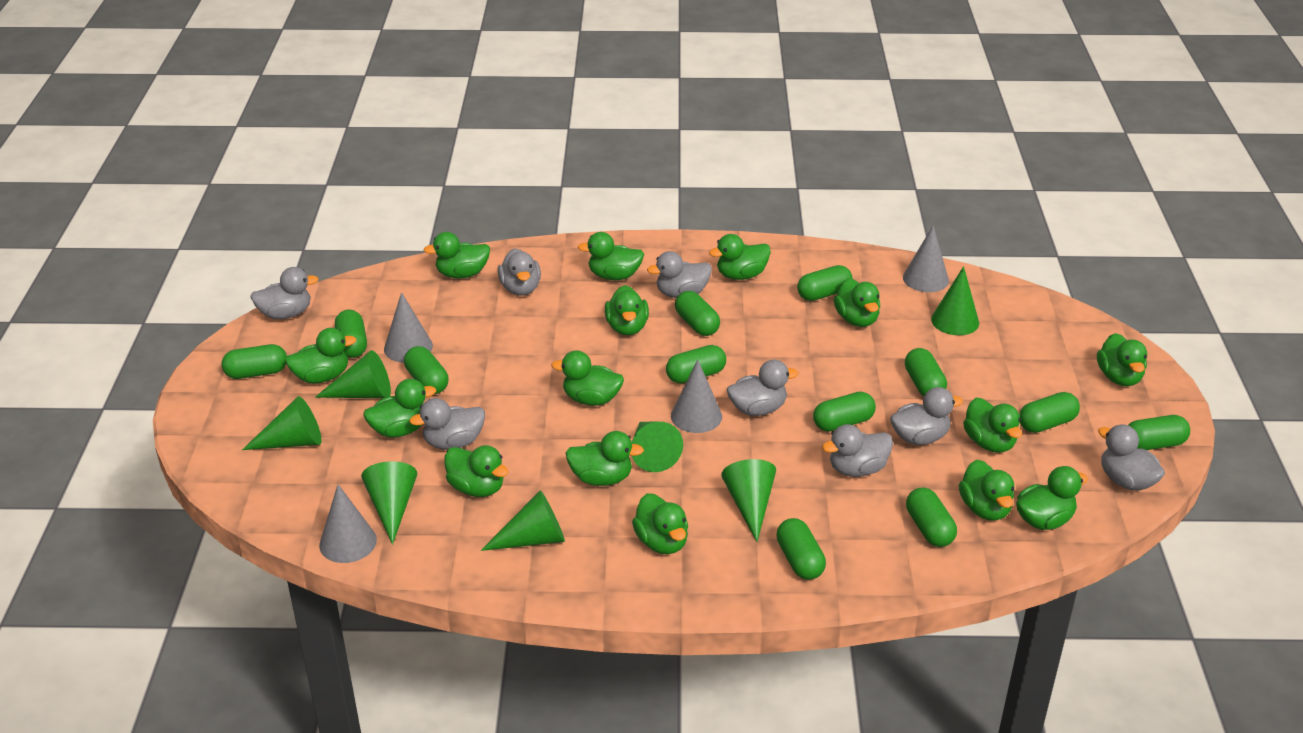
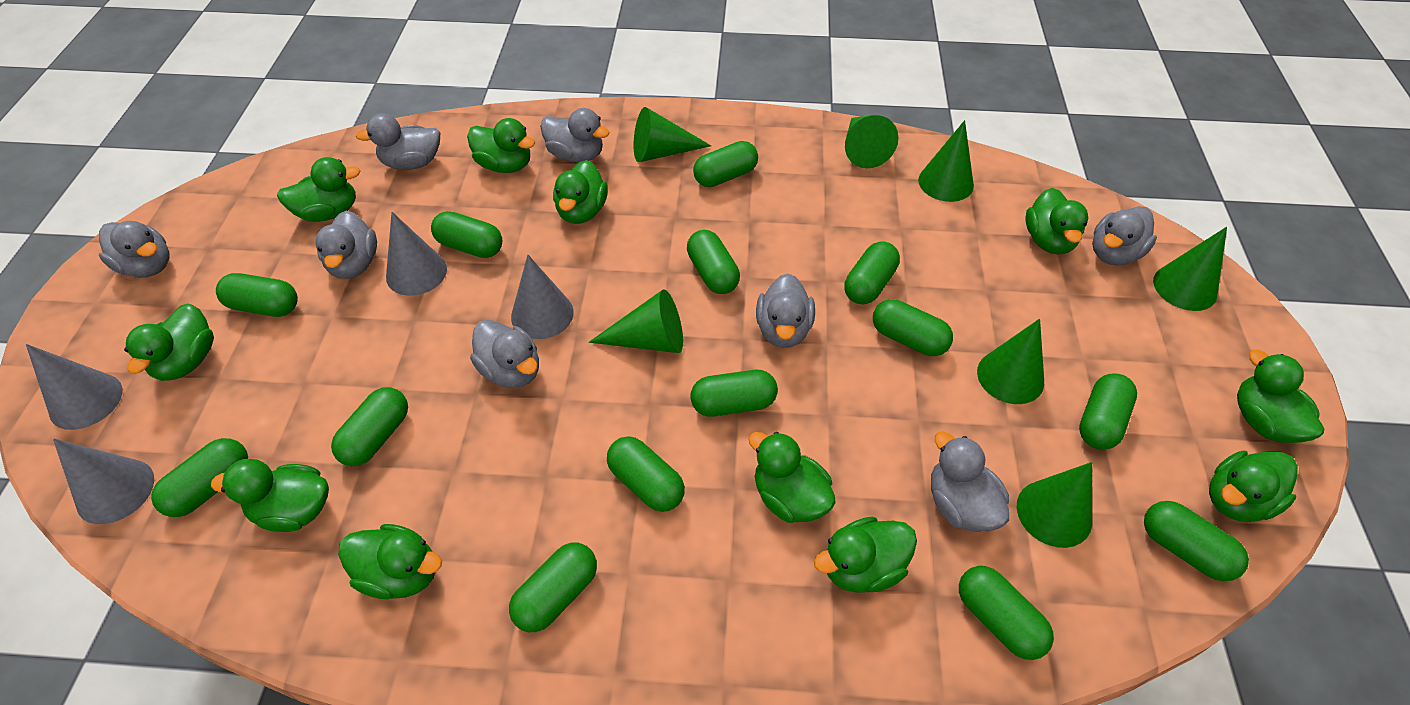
green capsule: 12 -> 14
green duck: 15 -> 11

